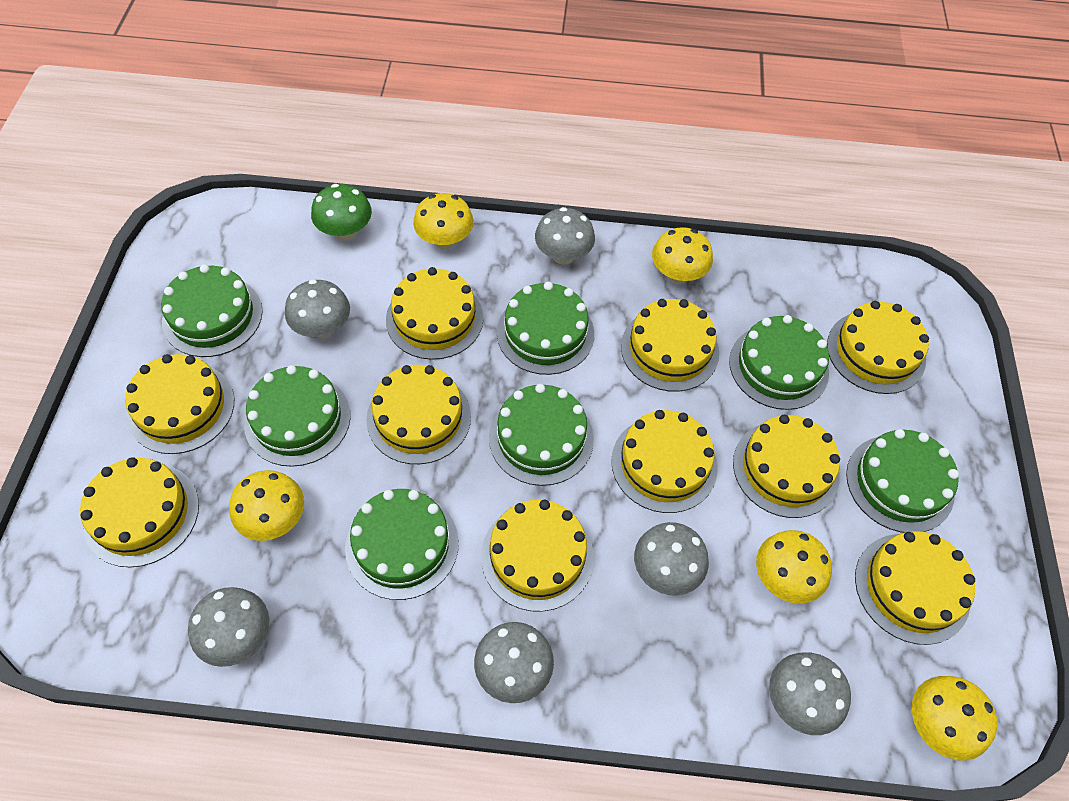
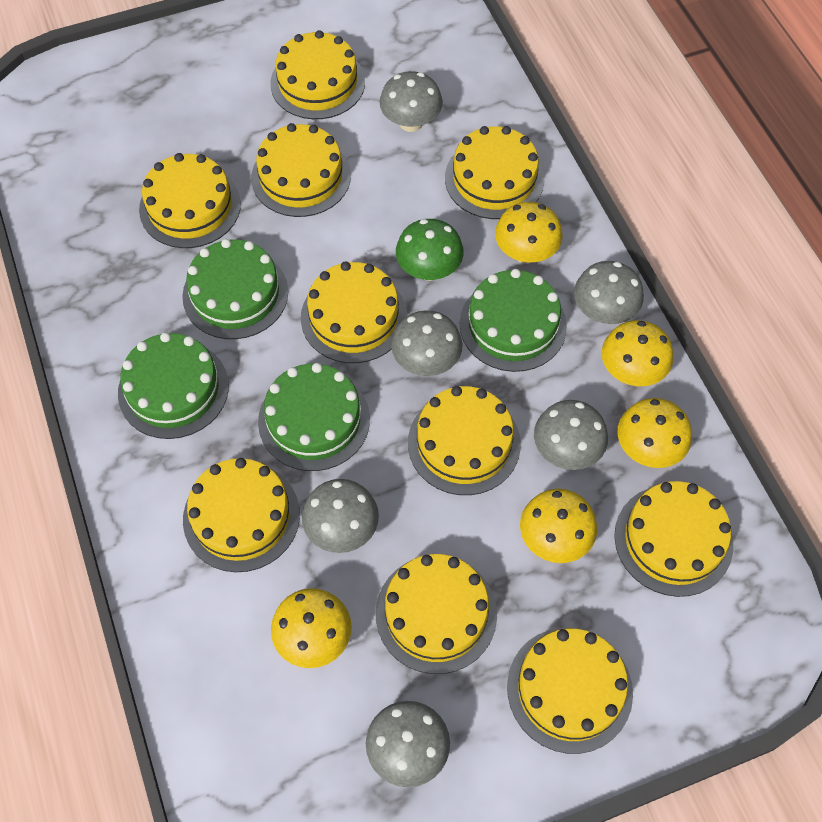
green cake: 7 -> 4

